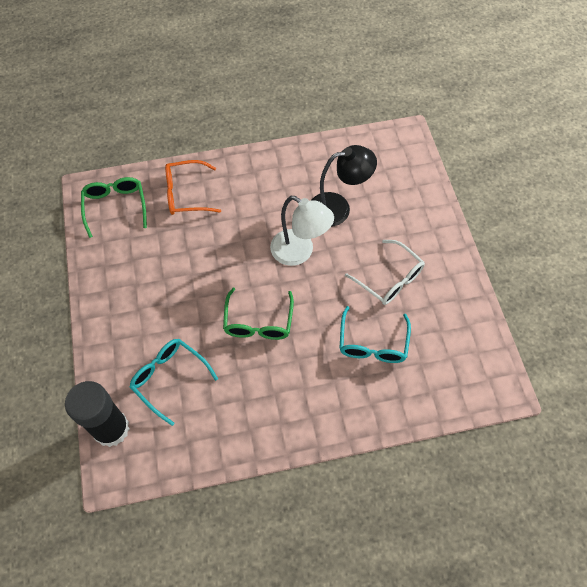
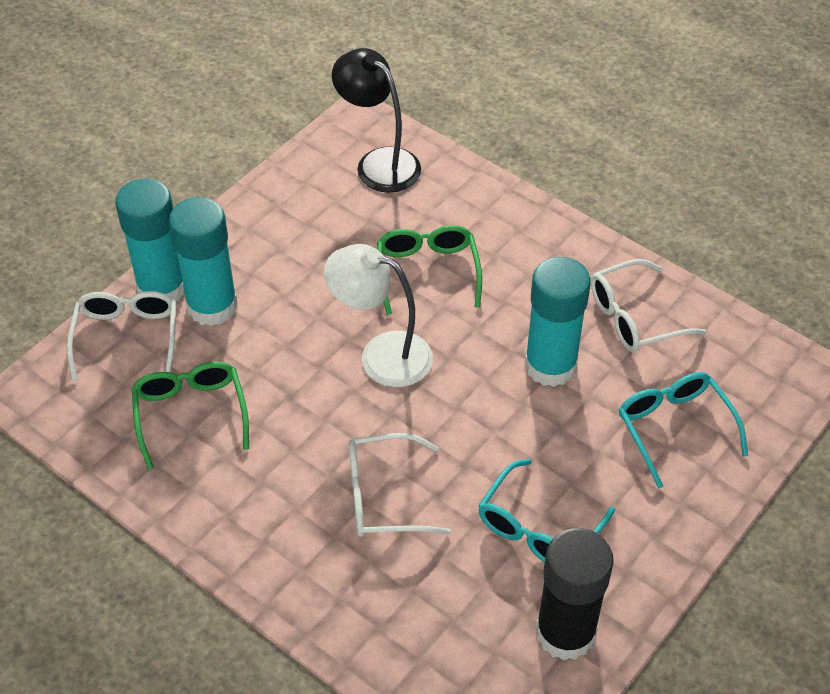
orange glasses: 1 -> 0
turquoise glue stick: 0 -> 3
white glasses: 1 -> 3

